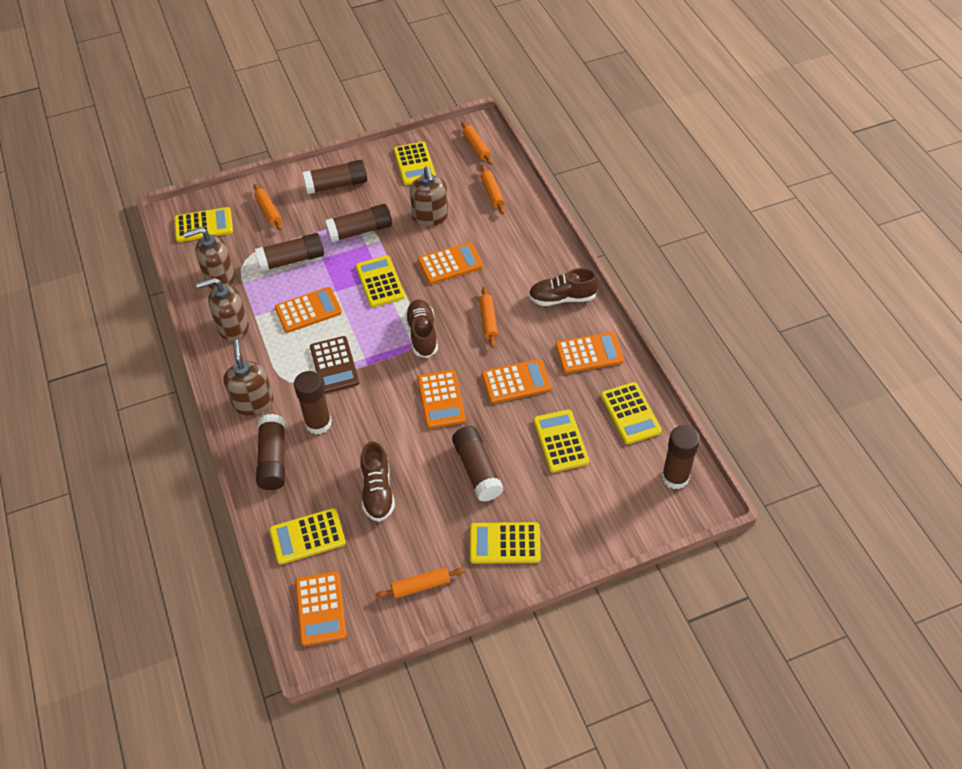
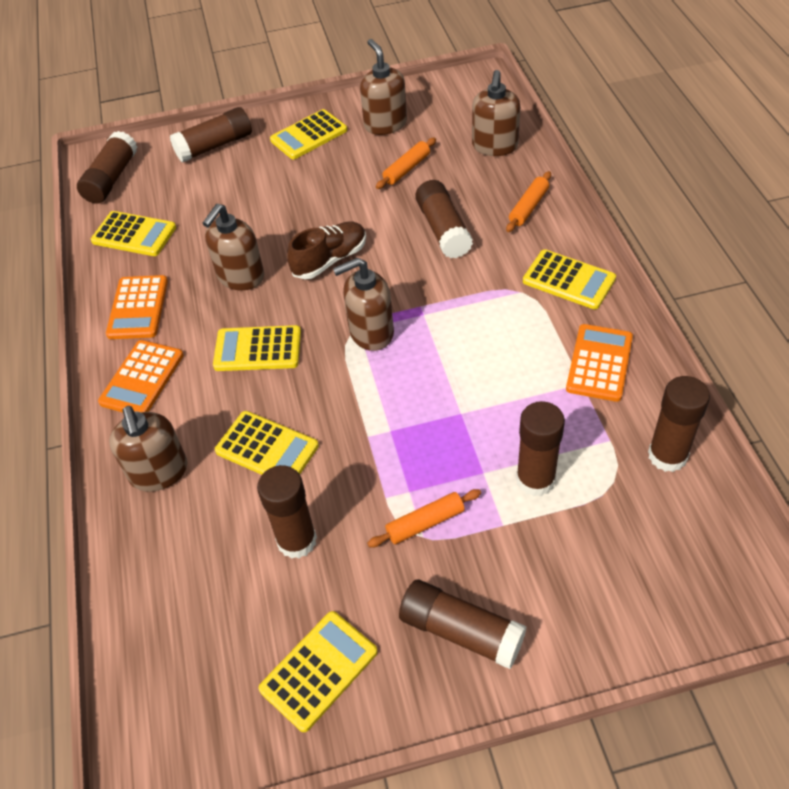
brown calculator: 1 -> 0
brown shoe: 3 -> 1
brown soap dispenser: 4 -> 5
orange calculator: 6 -> 3
orange rolling pin: 5 -> 3
yellow calculator: 7 -> 6

